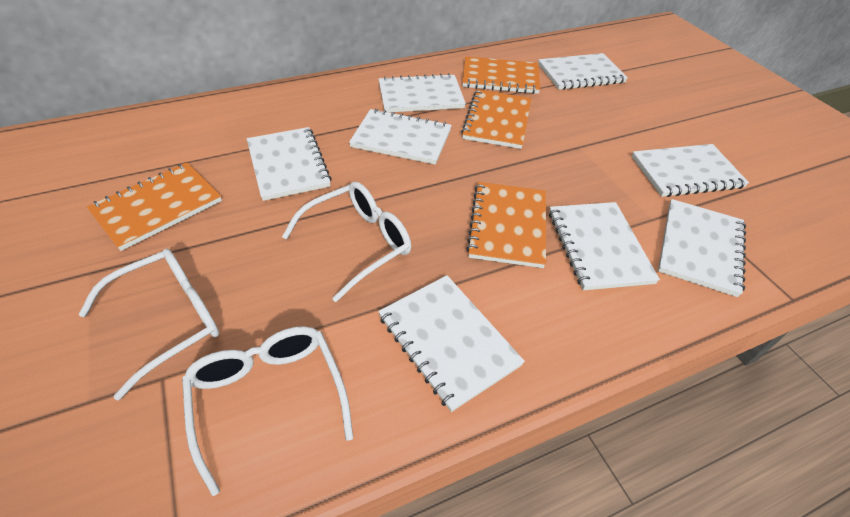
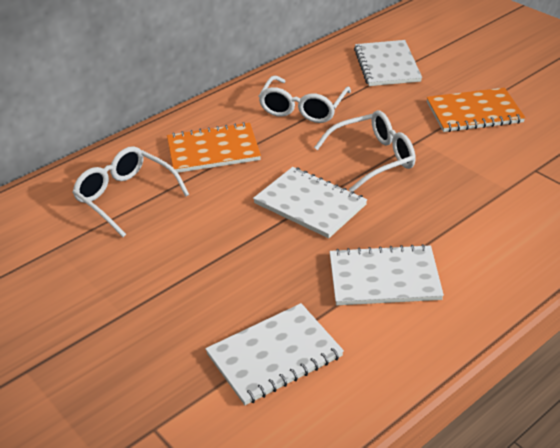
orange notebook: 4 -> 2
white notebook: 8 -> 4

